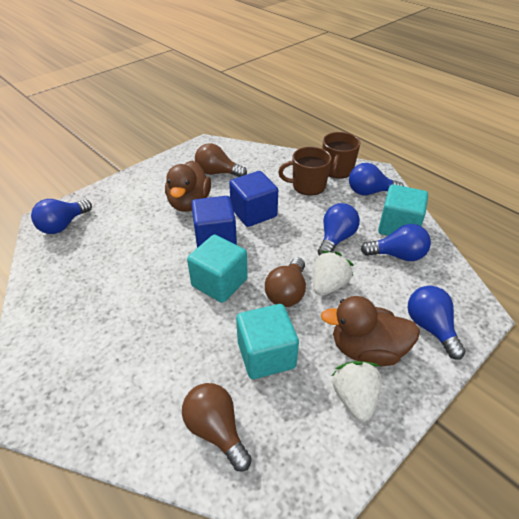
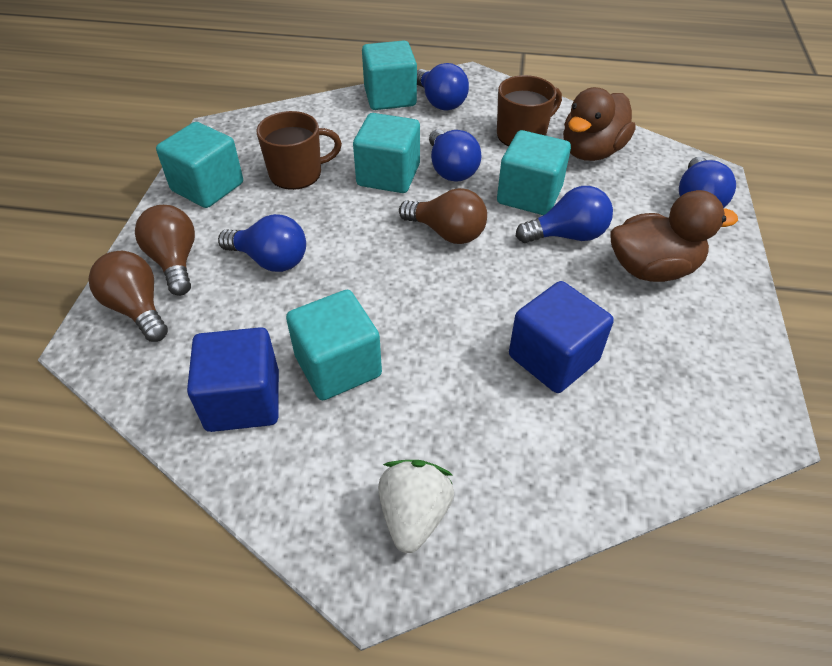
turquoise cube: 3 -> 5
white strawberry: 2 -> 1

